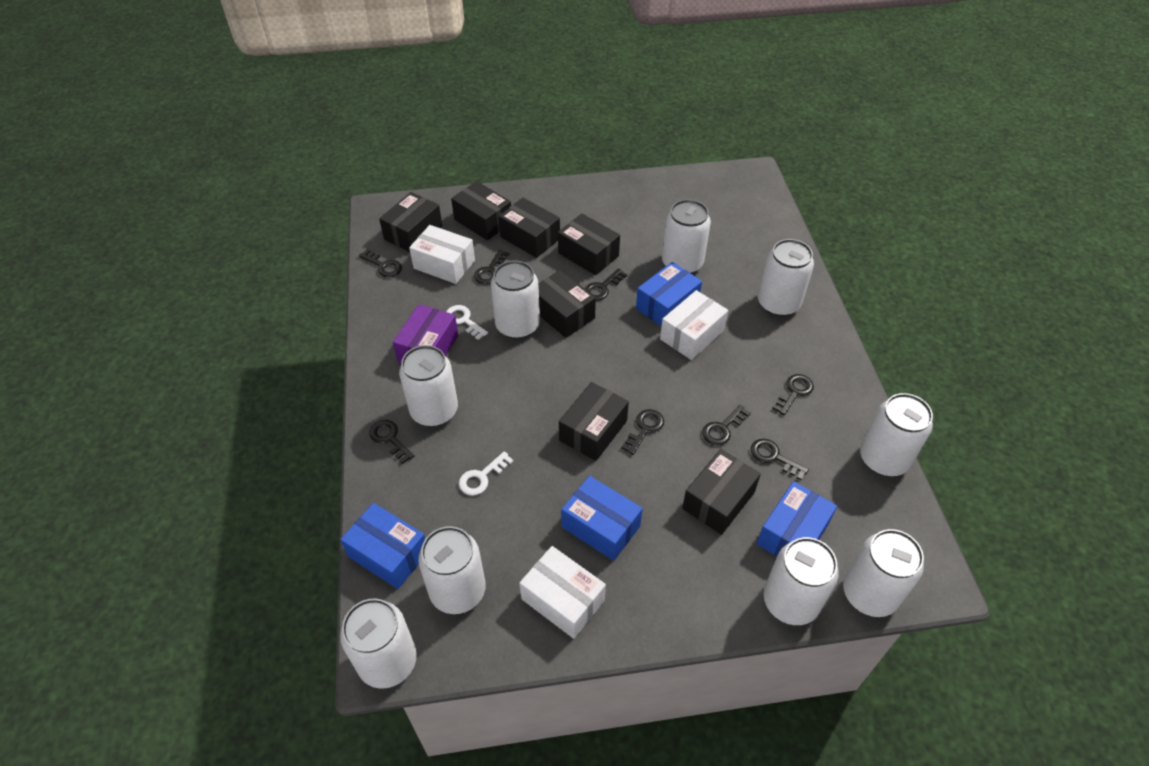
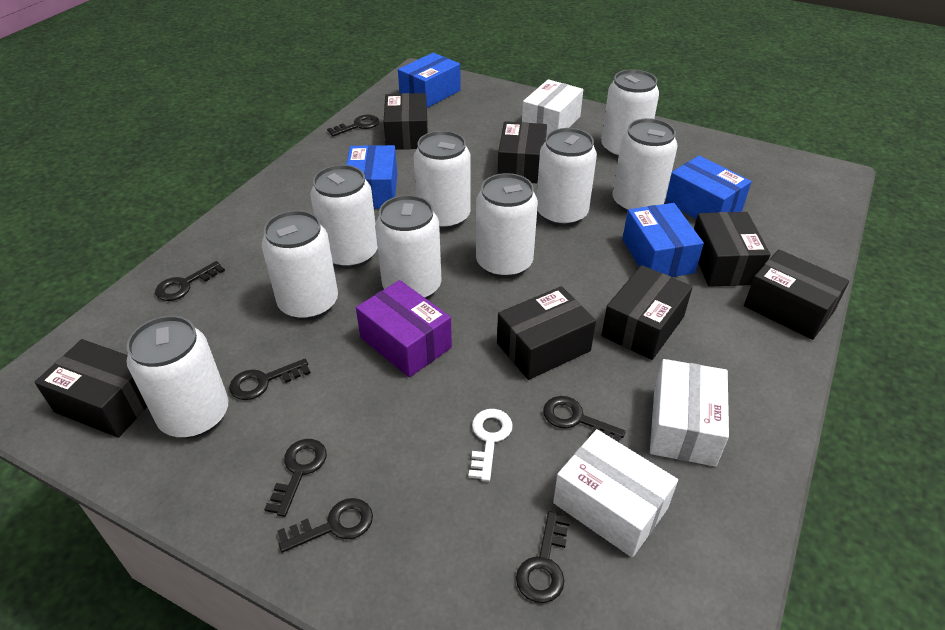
black key: 8 -> 7
white key: 2 -> 1

